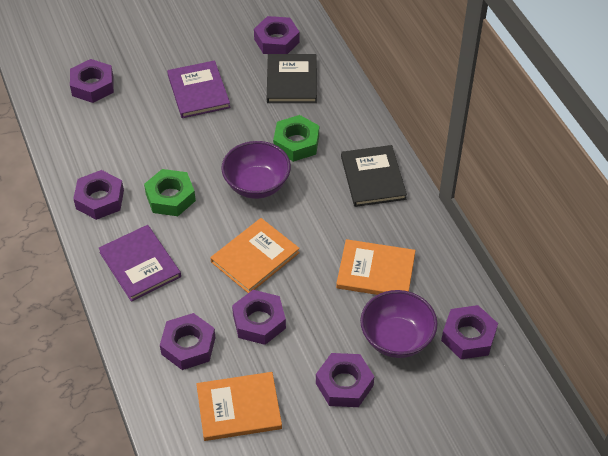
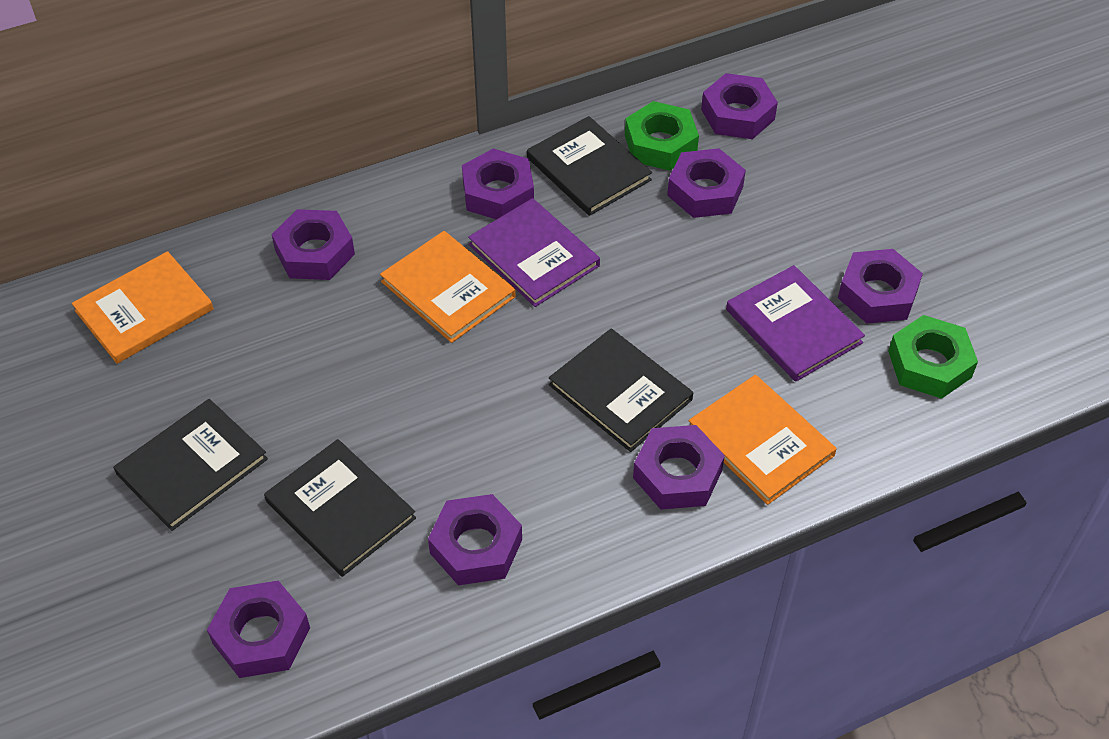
black book: 2 -> 4
purple bowl: 2 -> 0
purple nut: 7 -> 8

